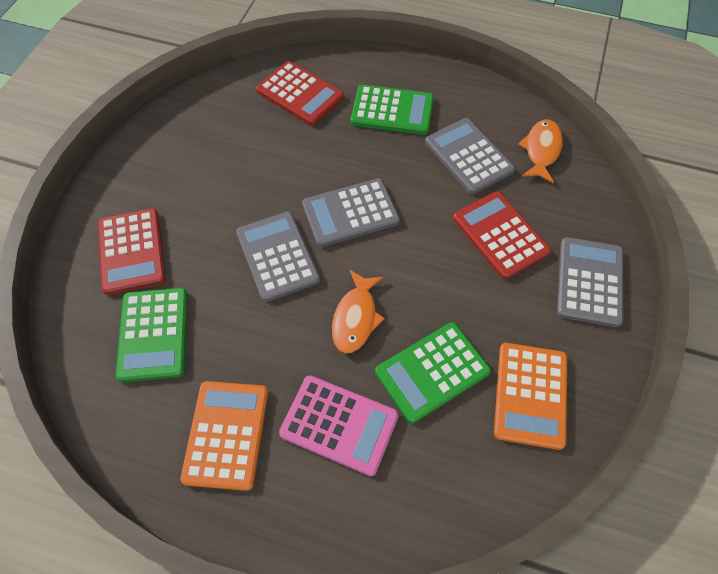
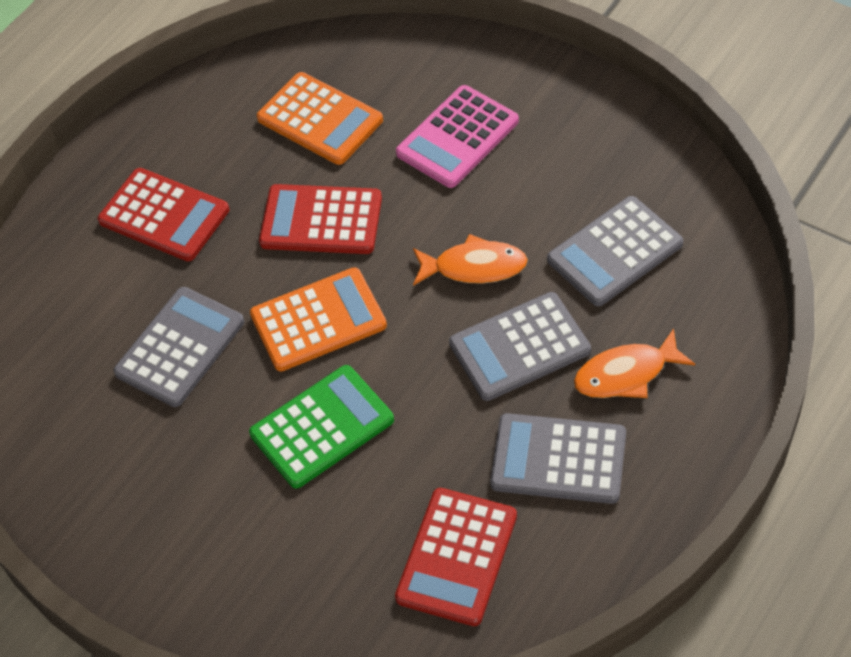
green calculator: 3 -> 1

